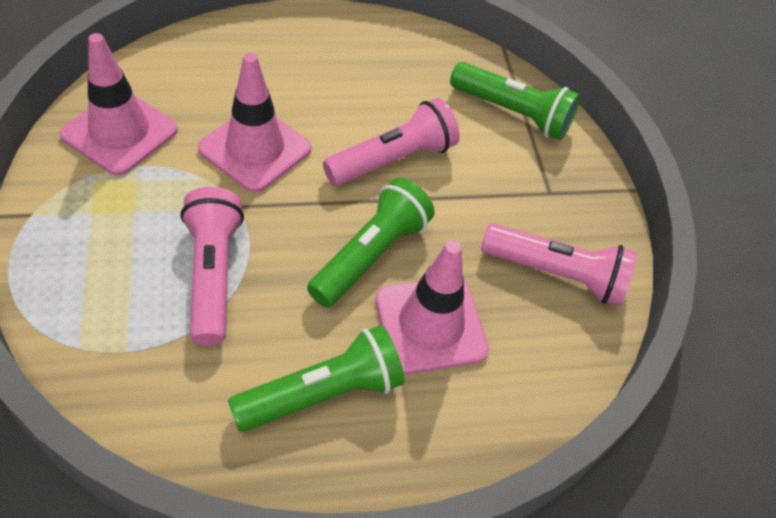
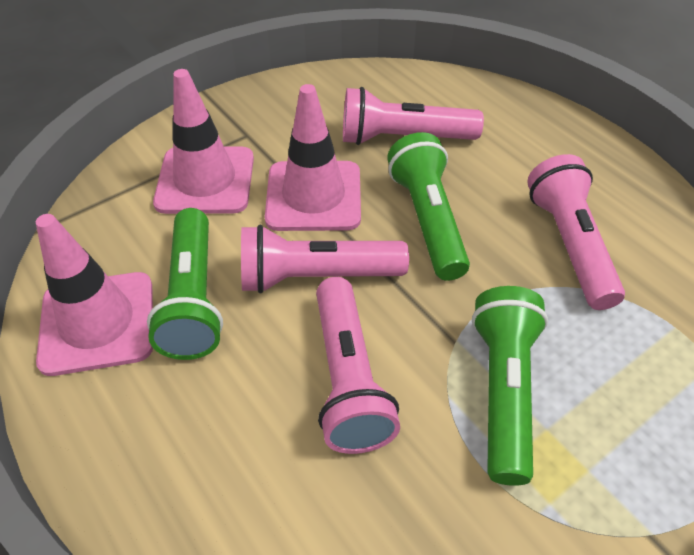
pink flashlight: 3 -> 4

